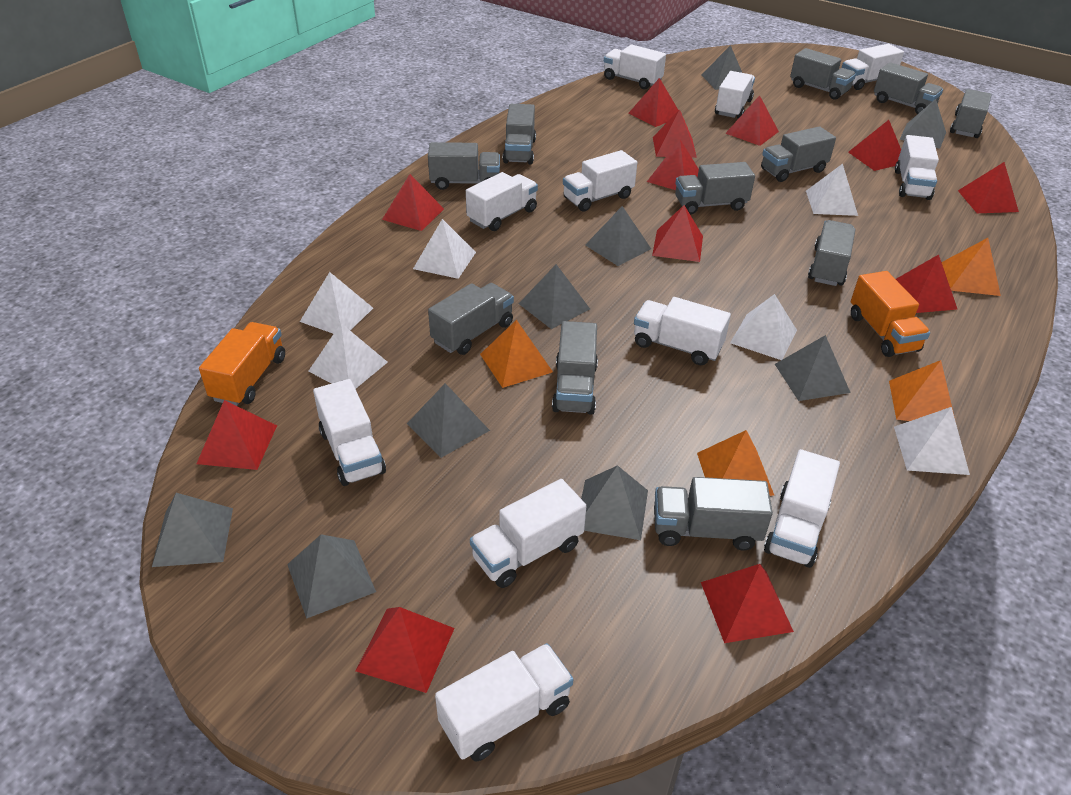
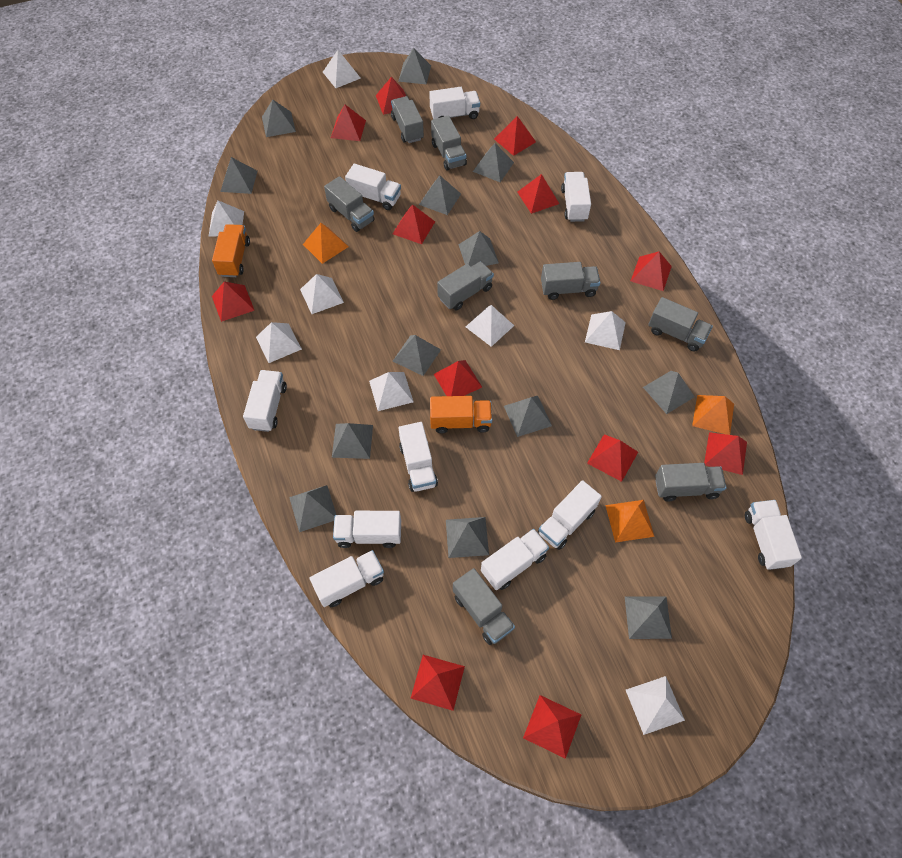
grey pyramid: 9 -> 13
grey truck: 11 -> 8
orange pyramid: 4 -> 3
white pyramid: 6 -> 8
white truck: 11 -> 10

